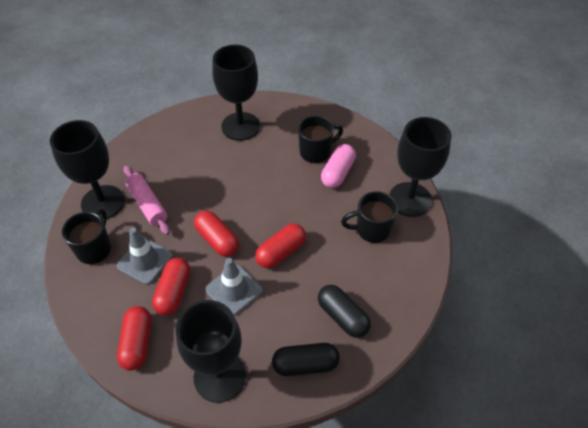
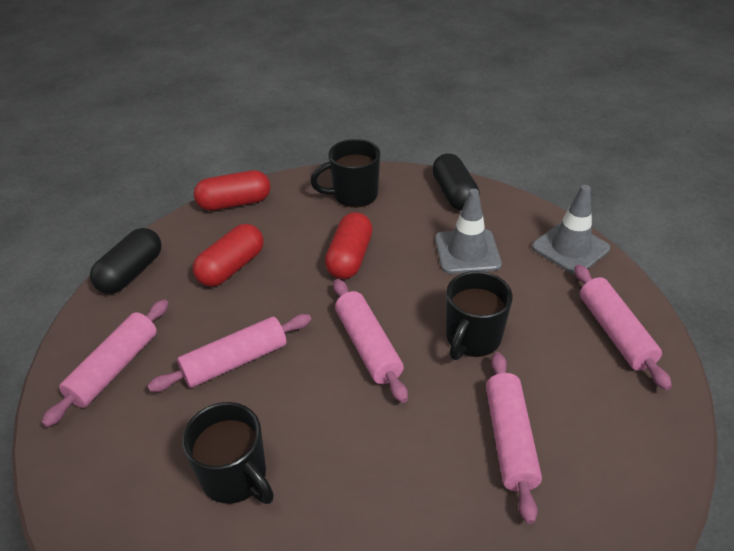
black goblet: 4 -> 0
pink capsule: 1 -> 0
pink rolling pin: 1 -> 5
red capsule: 4 -> 3

